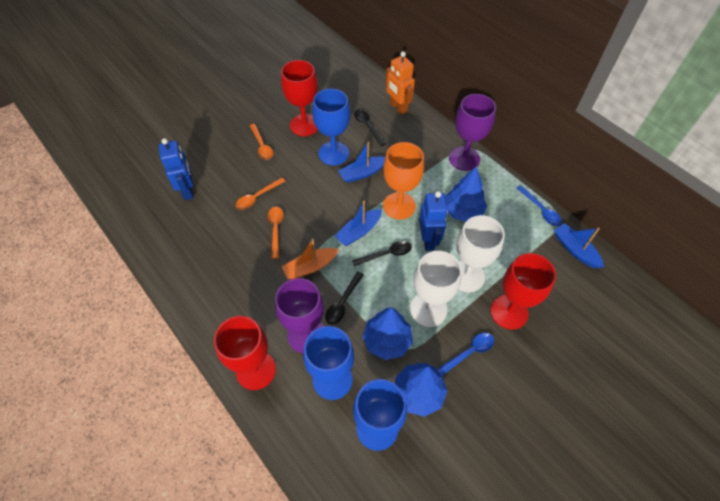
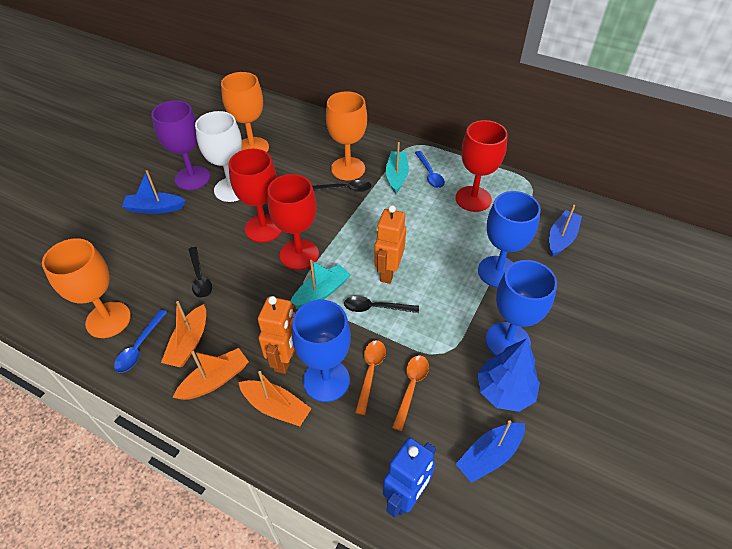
blue robot: 2 -> 1
blue tree: 3 -> 1
orange boat: 1 -> 3
orange goblet: 1 -> 3
orange robot: 1 -> 2
orange spoon: 3 -> 2
purple goblet: 2 -> 1
turquoise boat: 0 -> 2
white goblet: 2 -> 1

